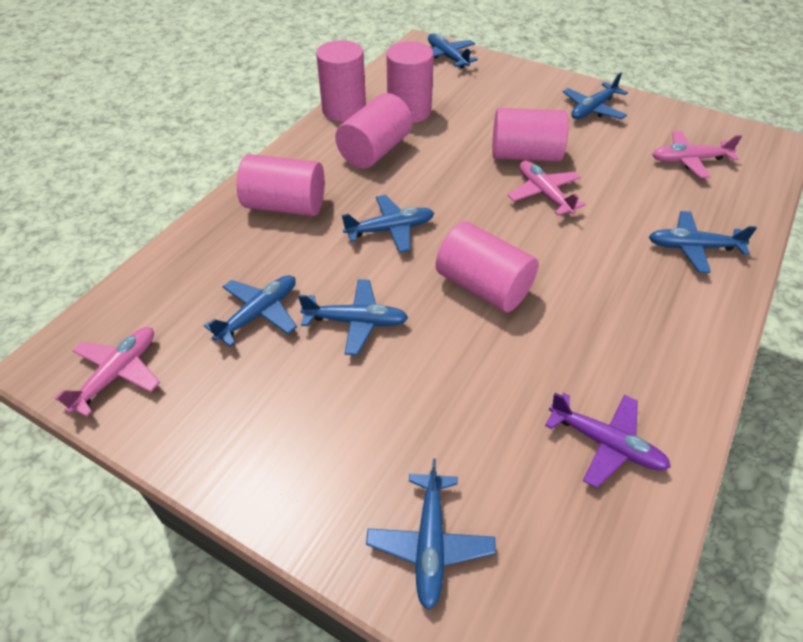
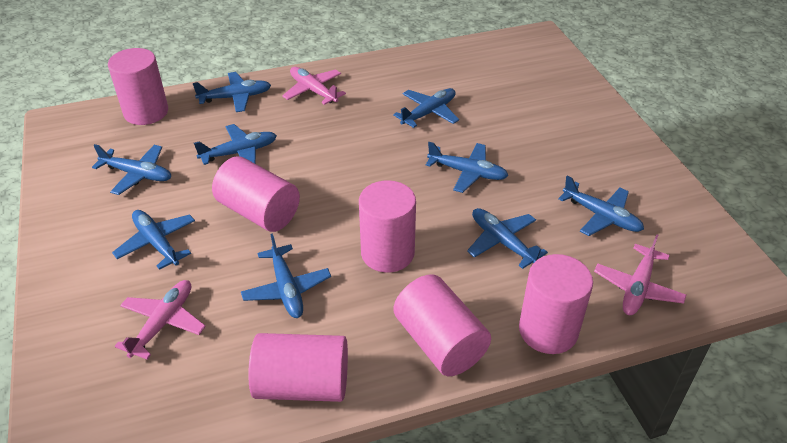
blue plane: 7 -> 9
purple plane: 1 -> 0

